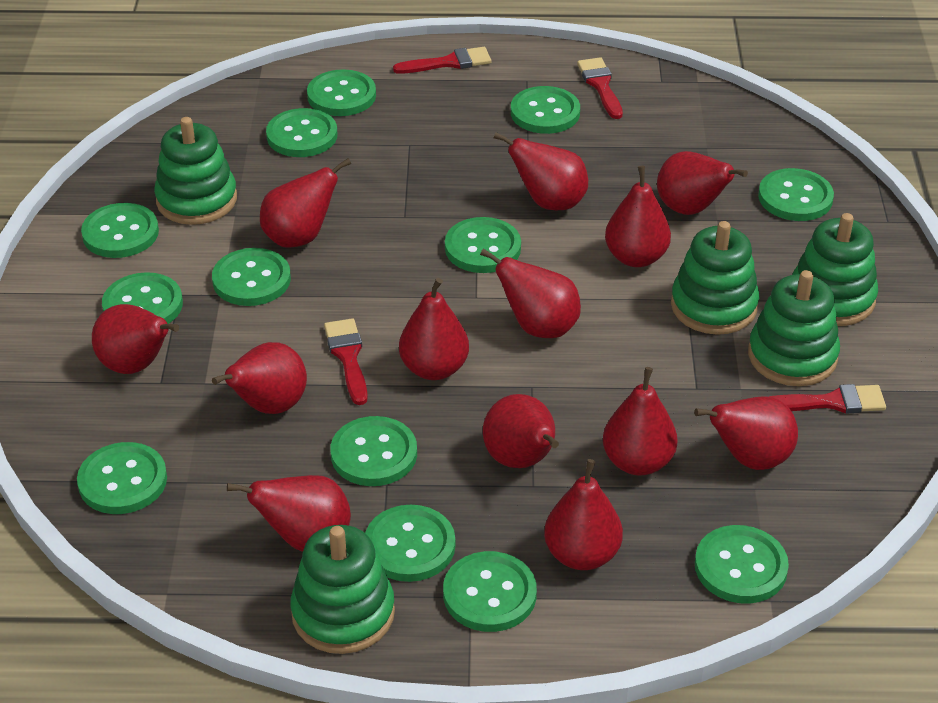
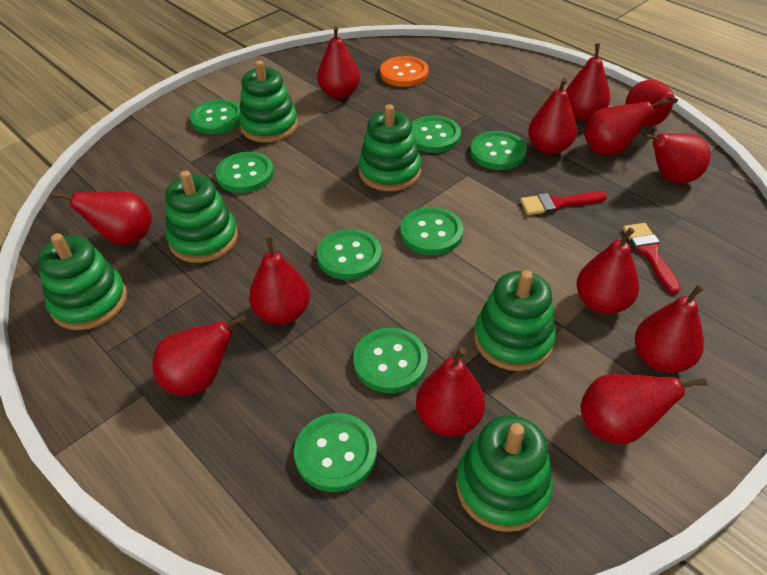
green button: 13 -> 8
green stacking toy: 5 -> 6
orange button: 0 -> 1
red brush: 4 -> 2

